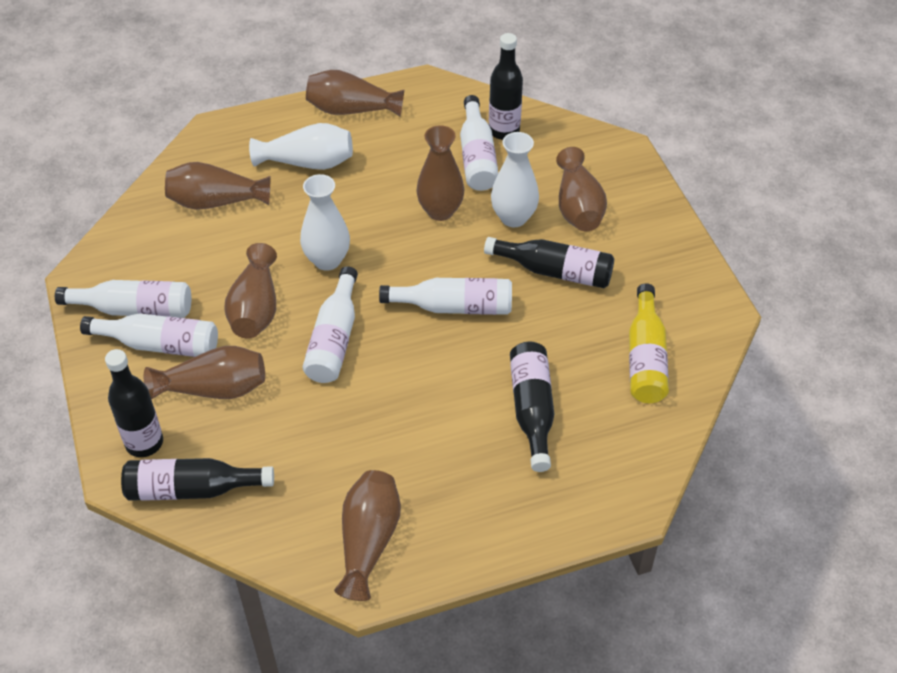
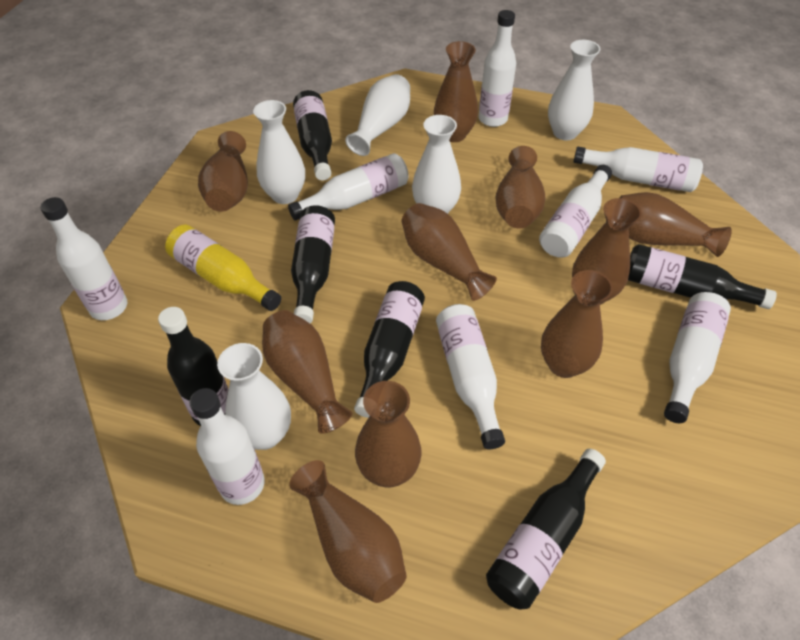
black bottle: 5 -> 6
brown vase: 7 -> 10
white bottle: 5 -> 8
white vase: 3 -> 5

